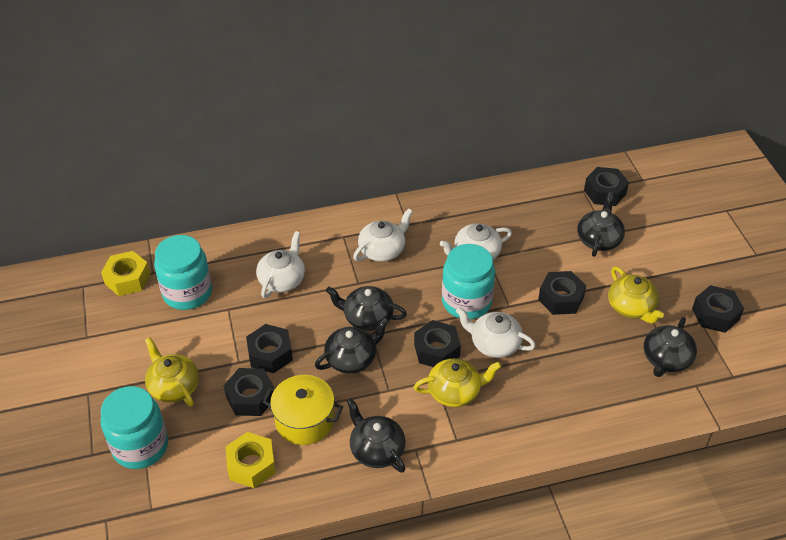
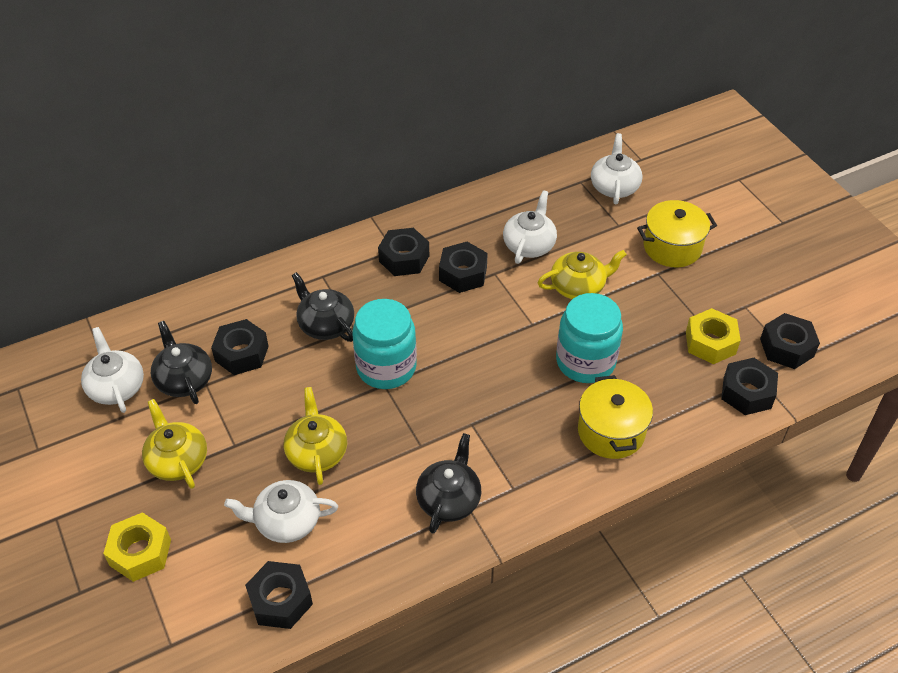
black teapot: 5 -> 3
turquoise jar: 3 -> 2
yellow pot: 1 -> 2

